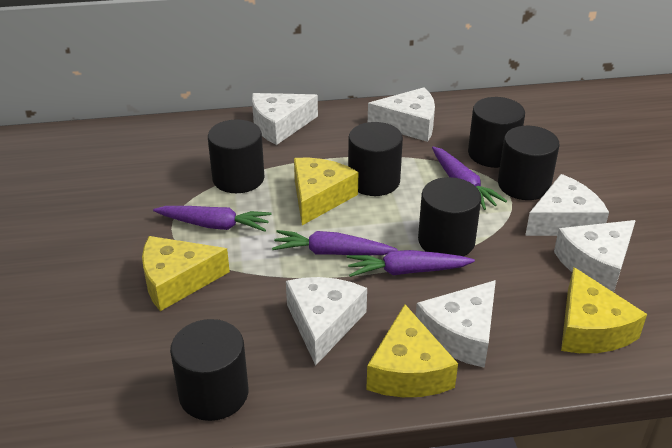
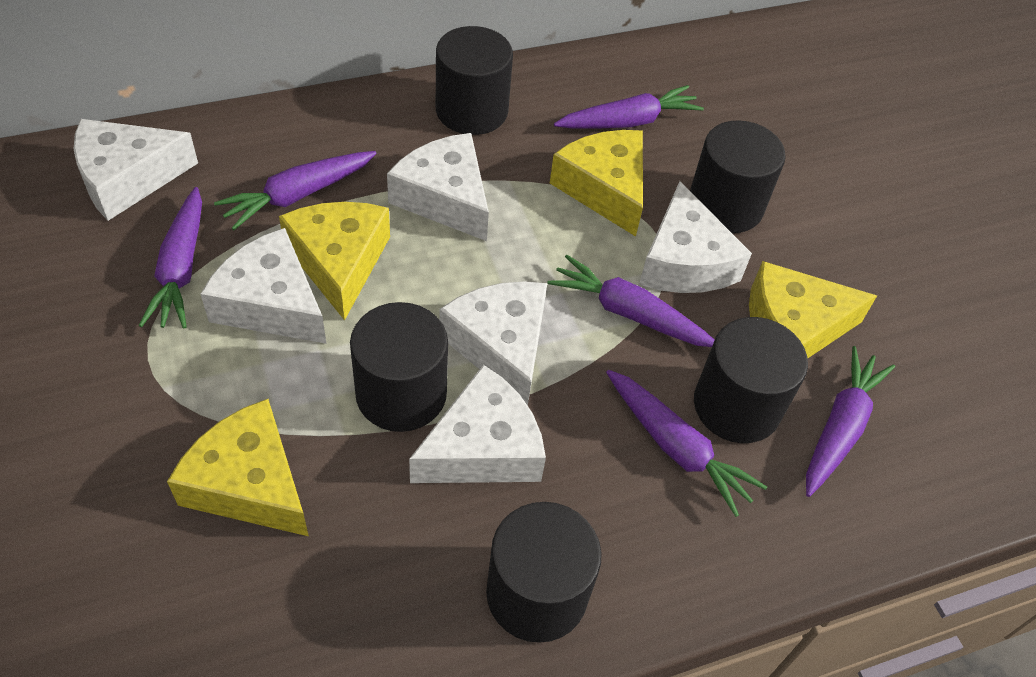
black cylinder: 6 -> 5
purple carrot: 4 -> 6

